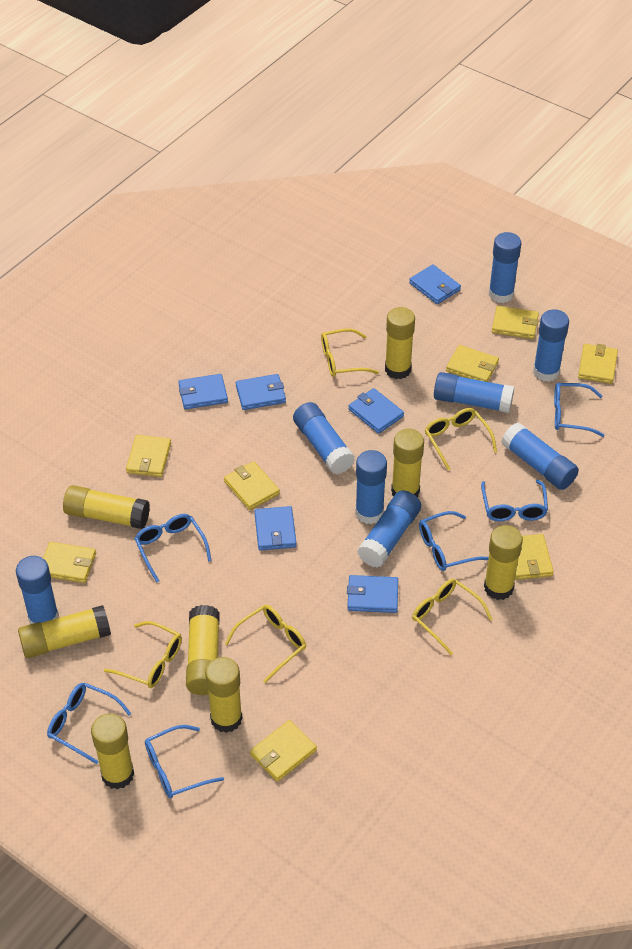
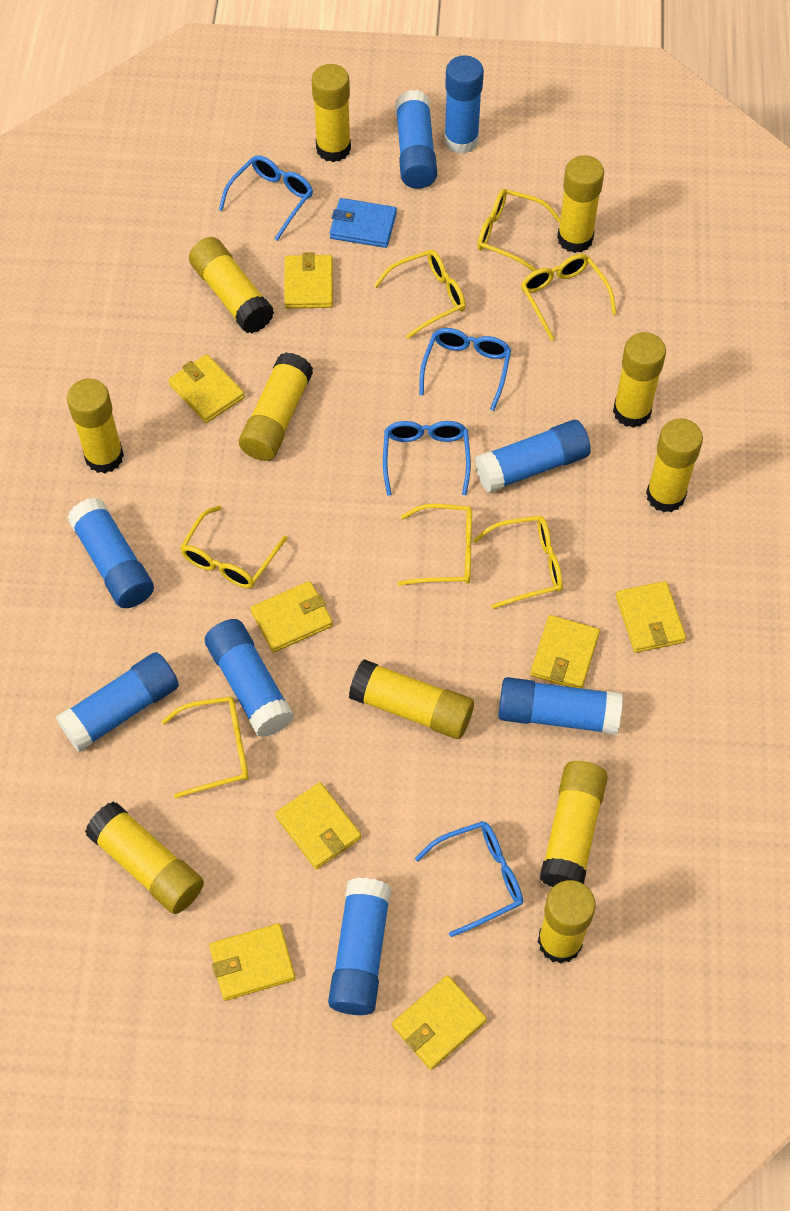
blue glasses: 6 -> 4
blue wallet: 6 -> 1
yellow glasses: 5 -> 7
yellow glue stick: 8 -> 11

